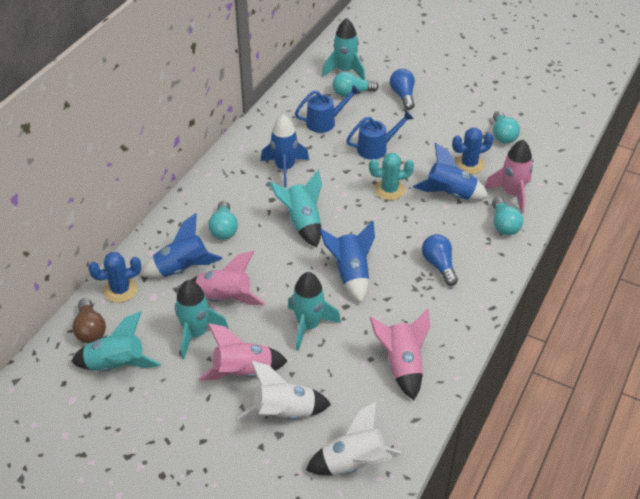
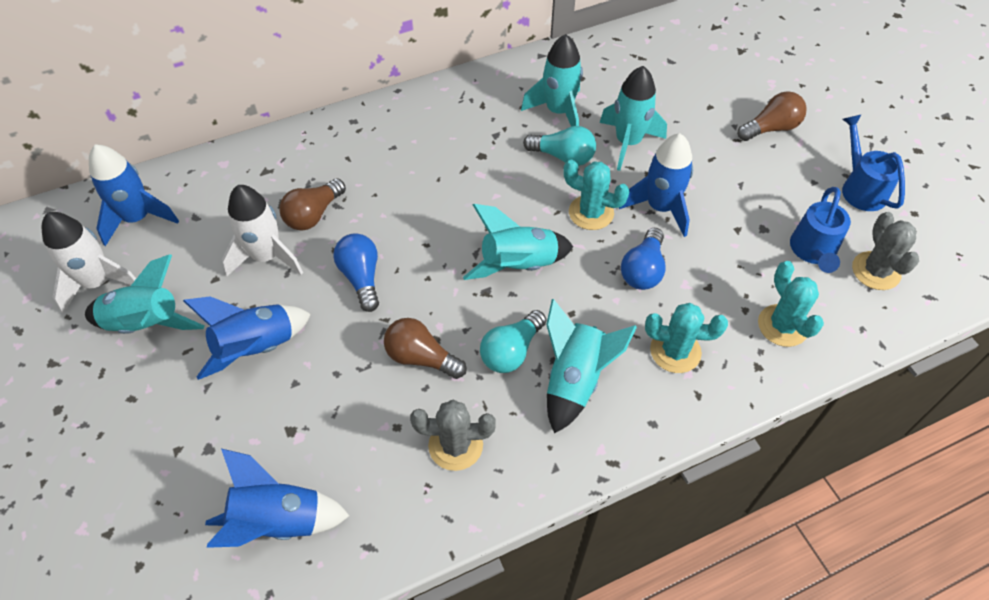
blue cactus: 2 -> 0
brown light bulb: 1 -> 3
grey cactus: 0 -> 2
pink rocket: 4 -> 0
turquoise cactus: 1 -> 3
turquoise light bulb: 4 -> 2

